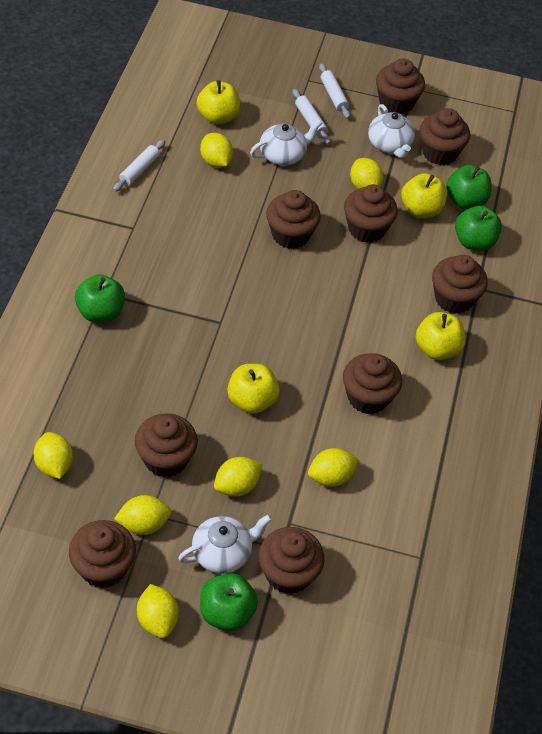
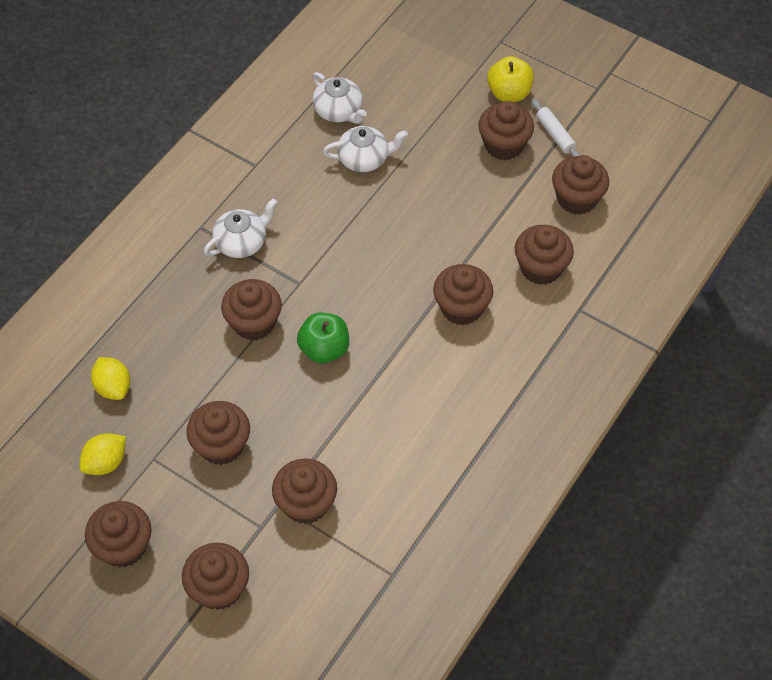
green apple: 4 -> 1
white rolling pin: 3 -> 1
yellow apple: 4 -> 1
yellow lemon: 7 -> 2

